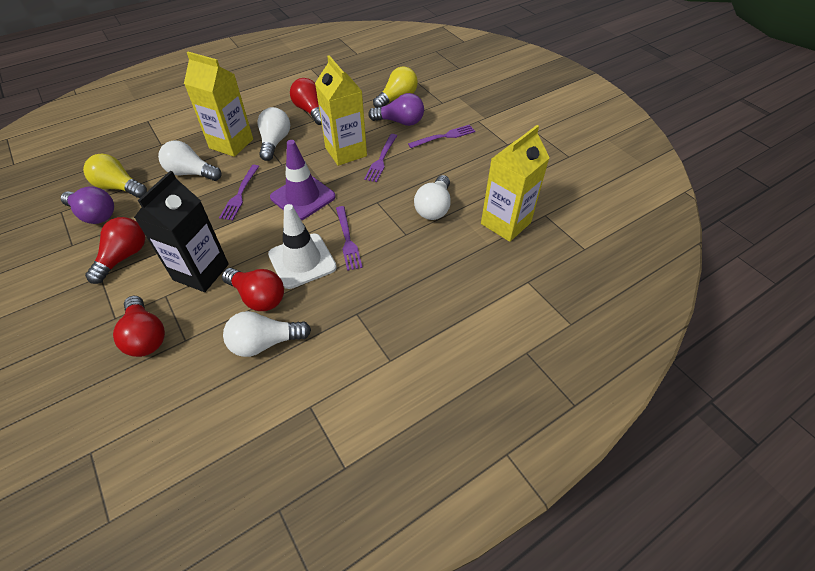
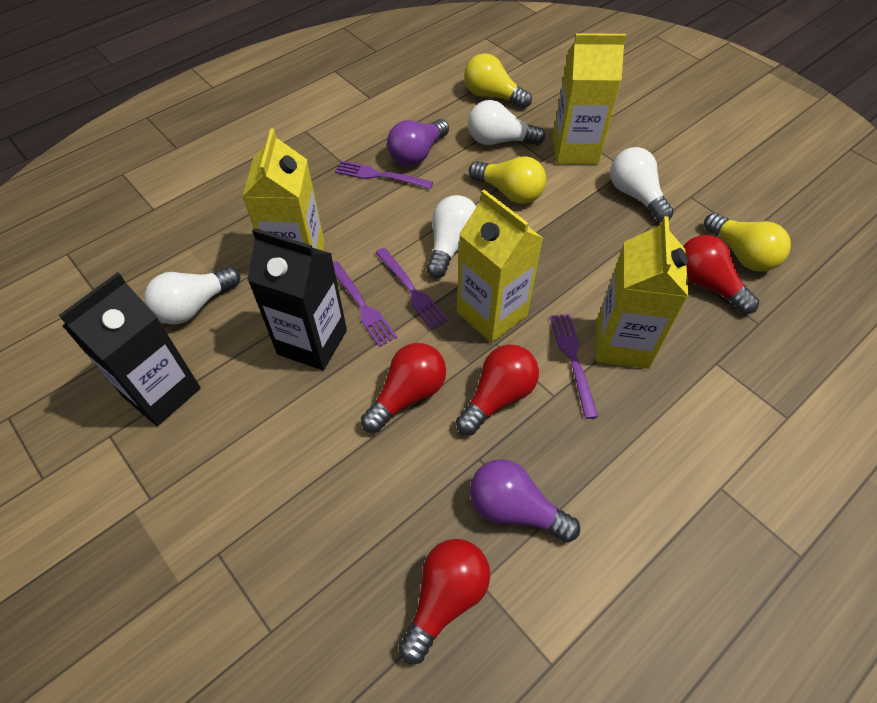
black carton: 1 -> 2
purple traffic cone: 1 -> 0
white traffic cone: 1 -> 0
yellow carton: 3 -> 4
yellow light bulb: 2 -> 3

